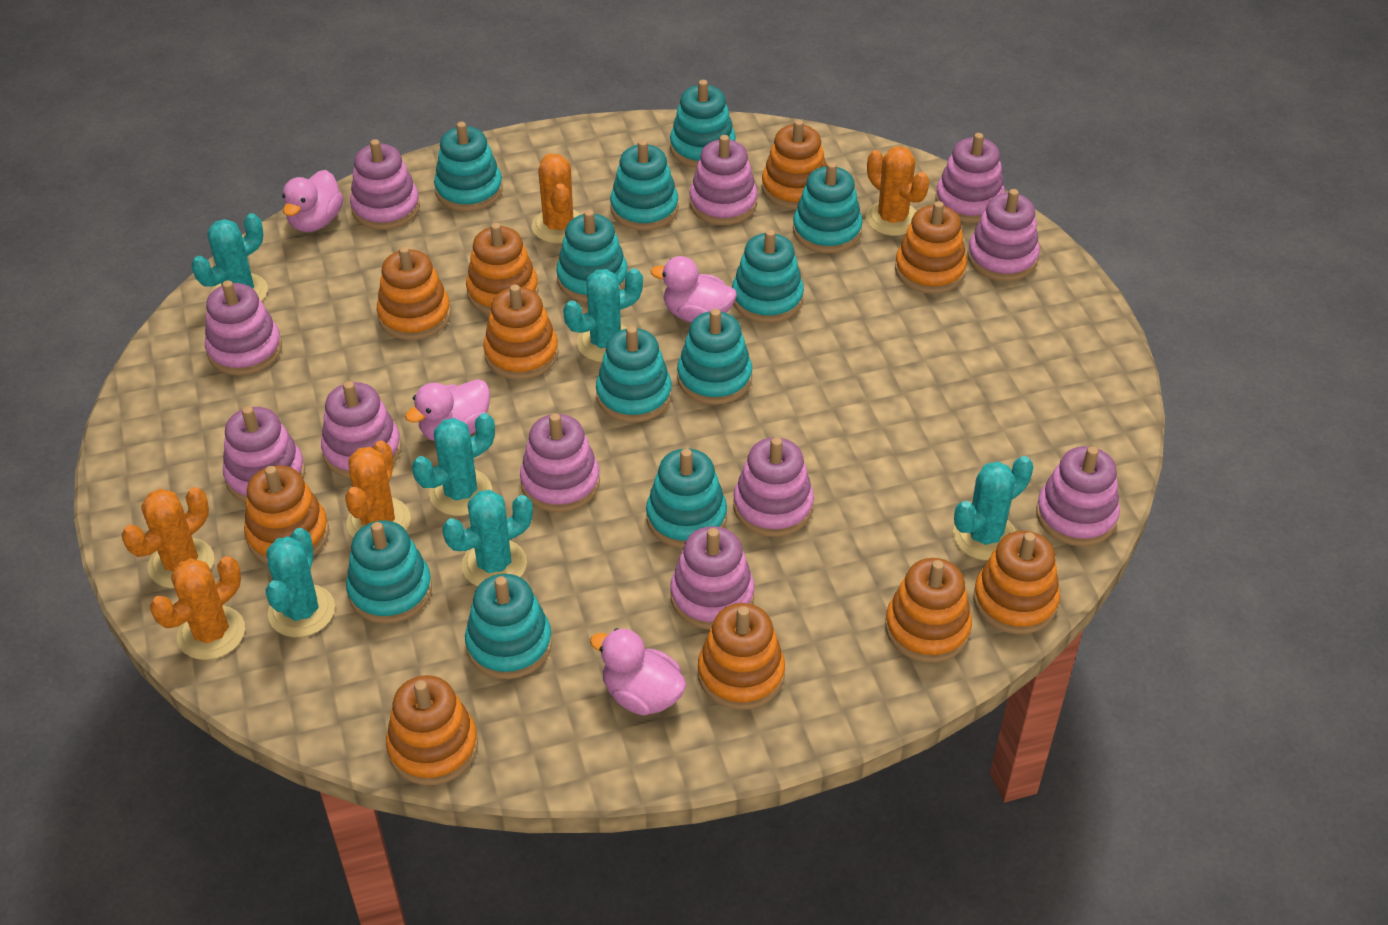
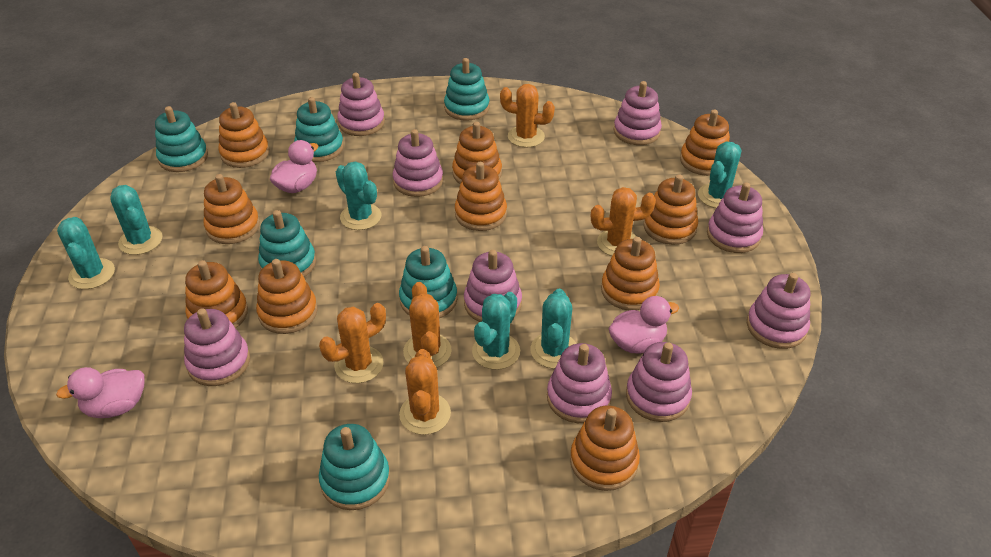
pink duck: 4 -> 3
pink stacking toy: 11 -> 9
turquoise stacking toy: 11 -> 6

